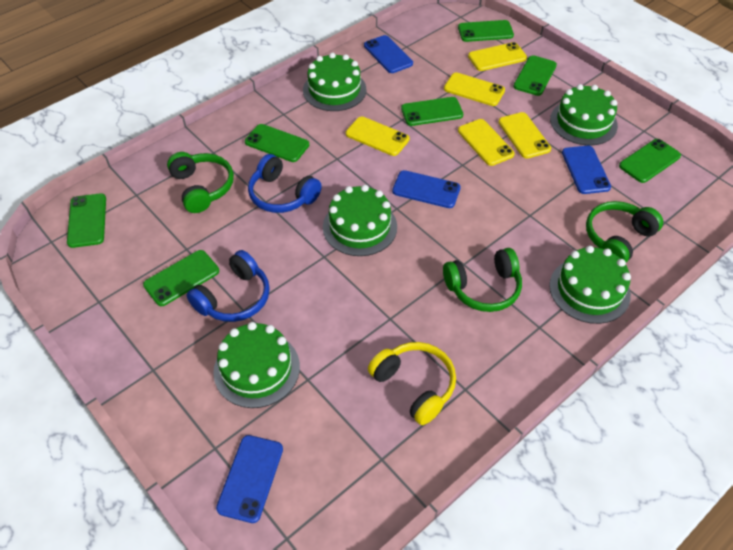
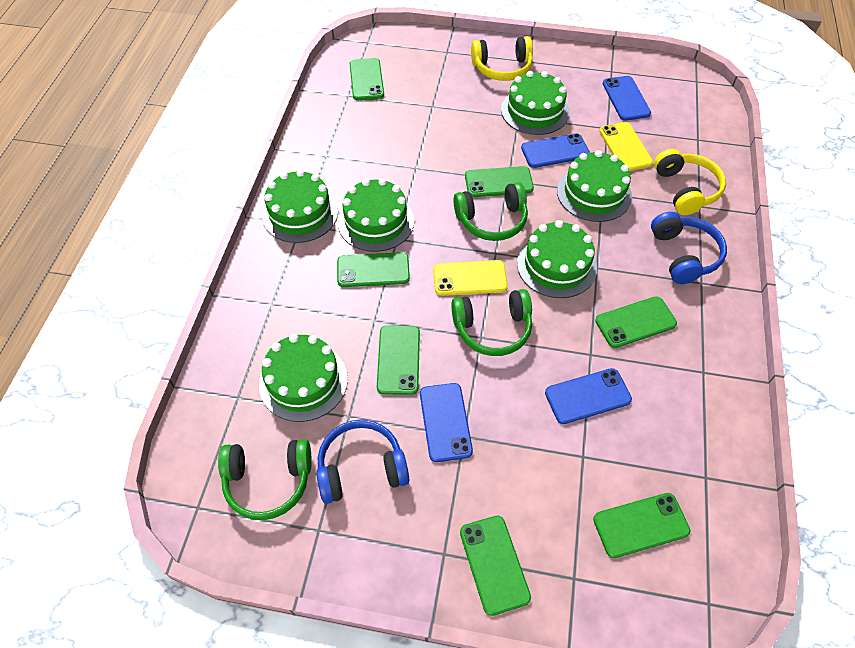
green cake: 5 -> 6
yellow headphones: 1 -> 2
yellow phone: 5 -> 2

